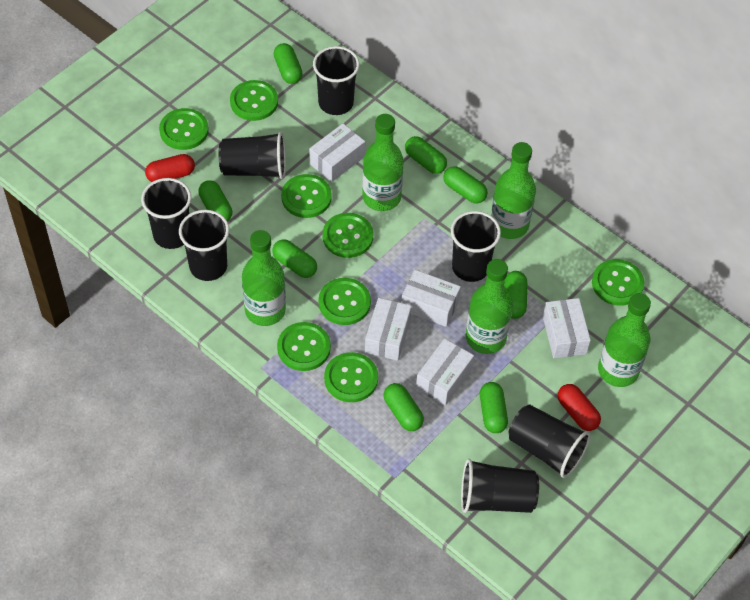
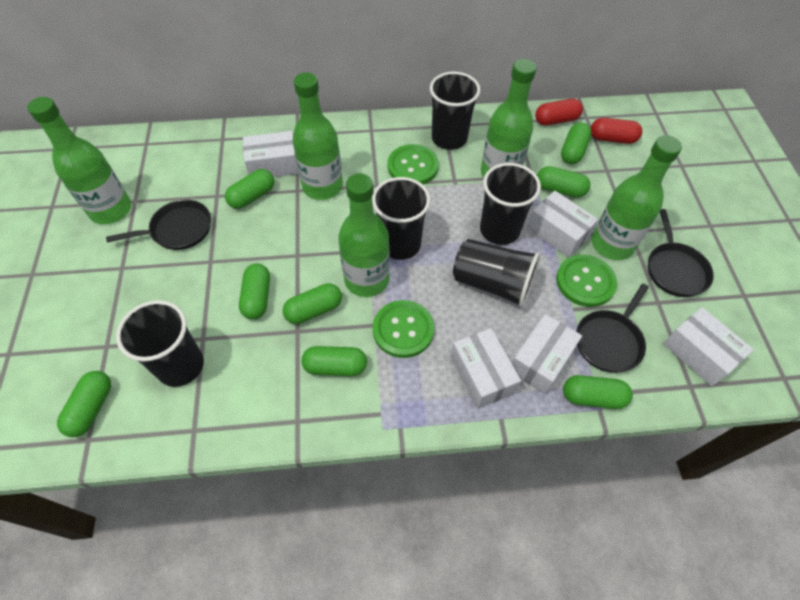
black cup: 7 -> 5
black pan: 0 -> 3
green button: 8 -> 3

